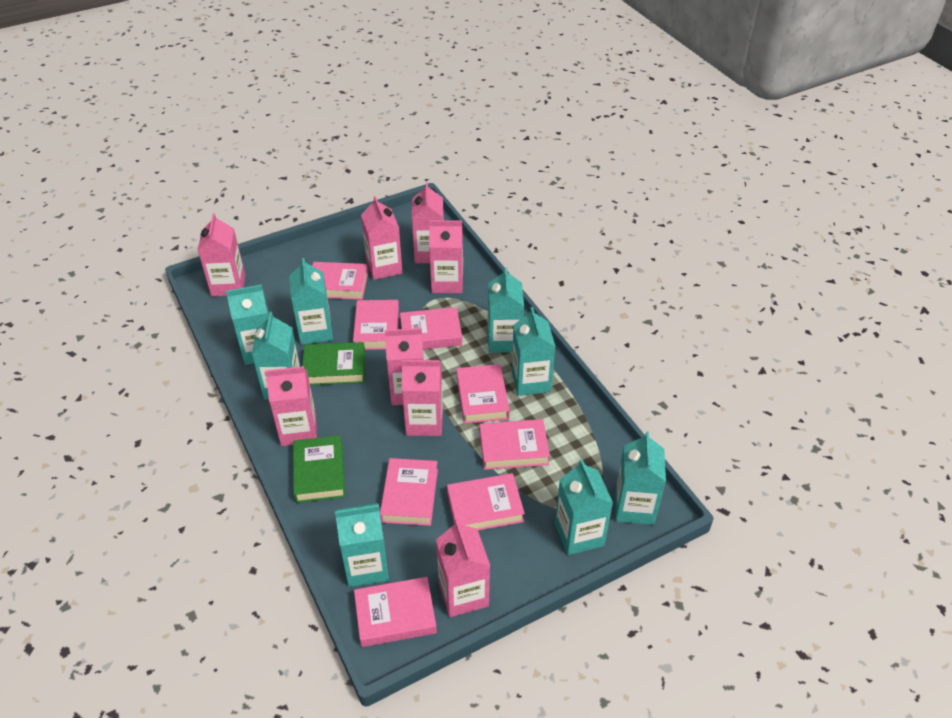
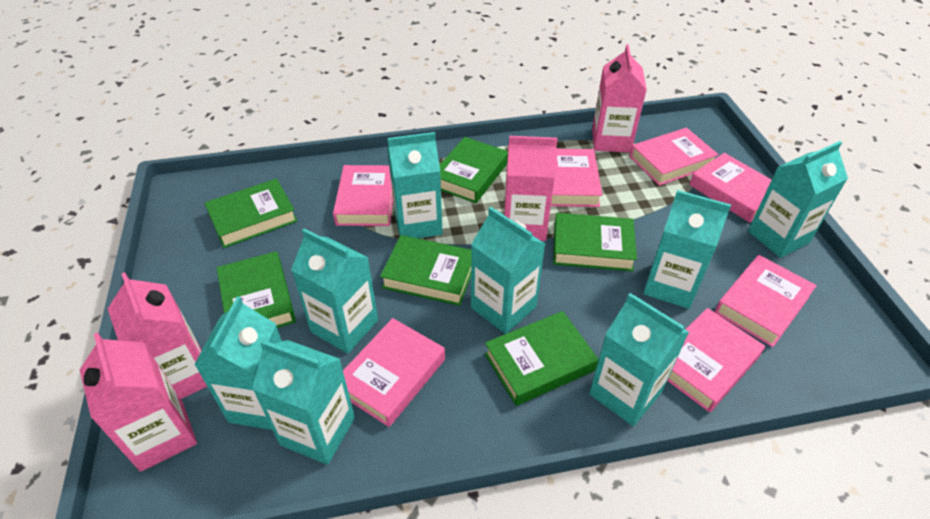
green book: 2 -> 6
pink book: 8 -> 7
pink carton: 8 -> 4

